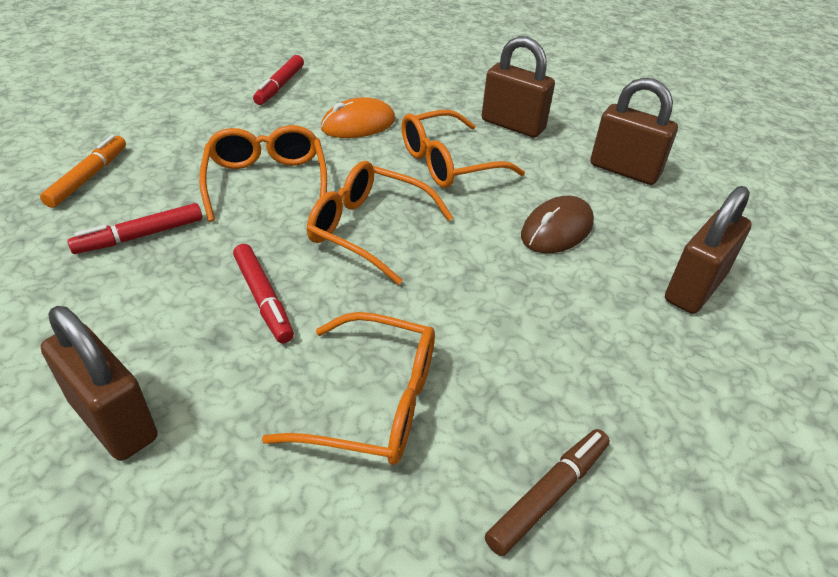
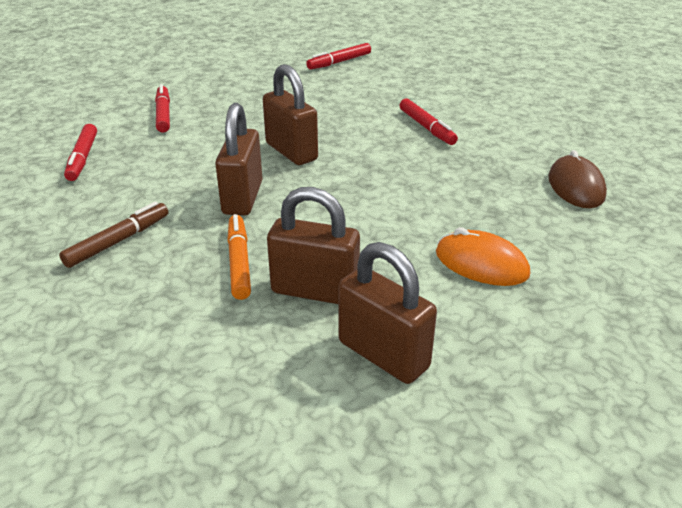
orange glasses: 4 -> 0
red marker: 3 -> 4

